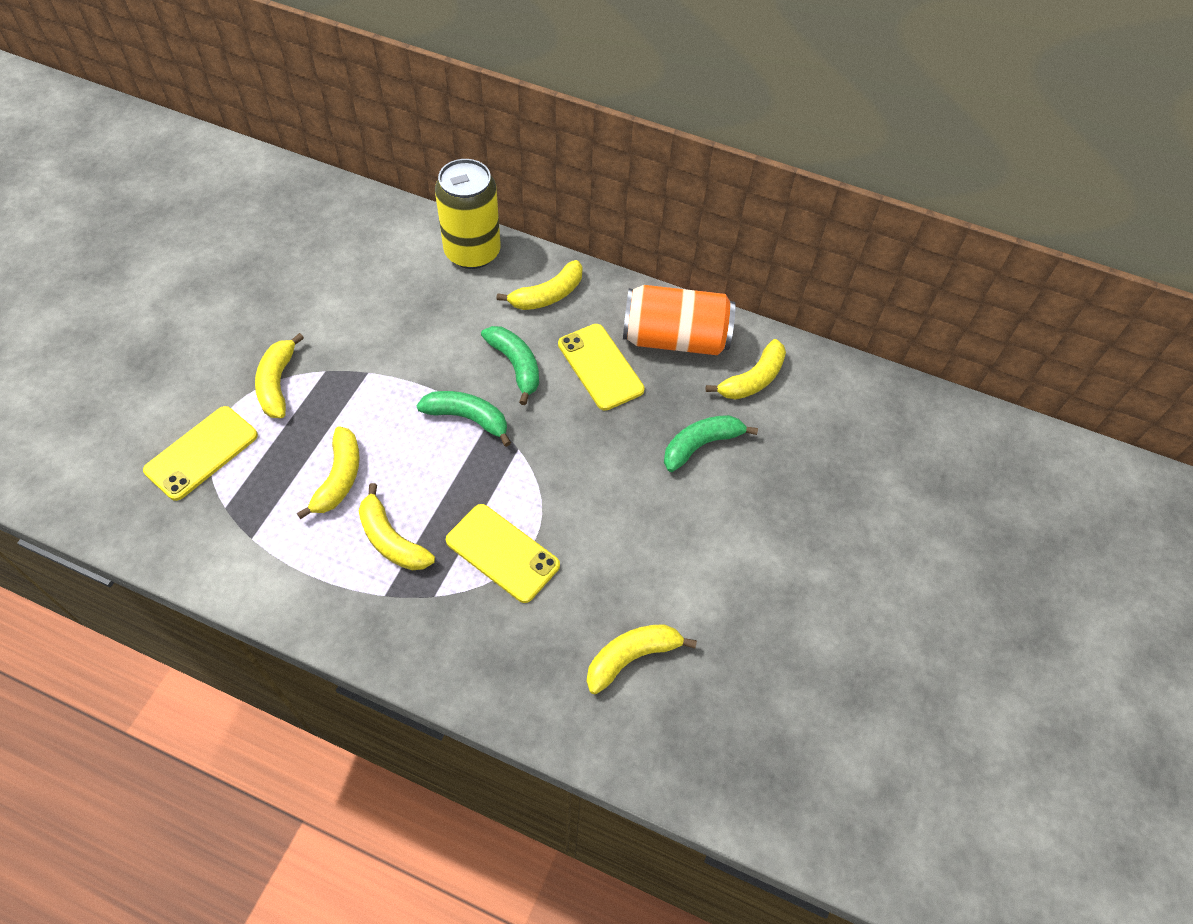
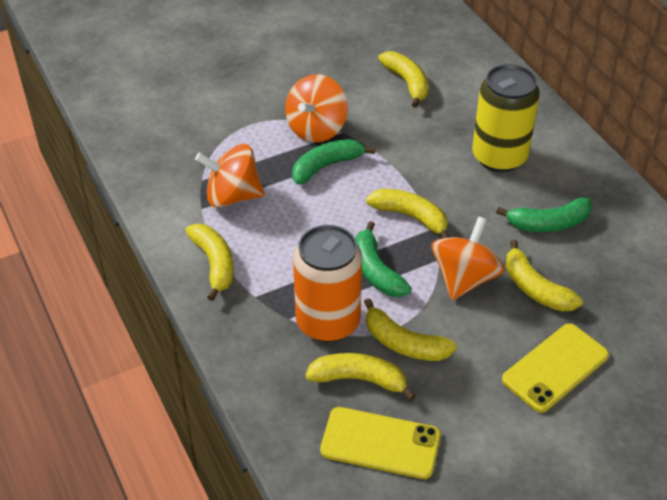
orange spinning top: 0 -> 3
yellow phone: 3 -> 2

